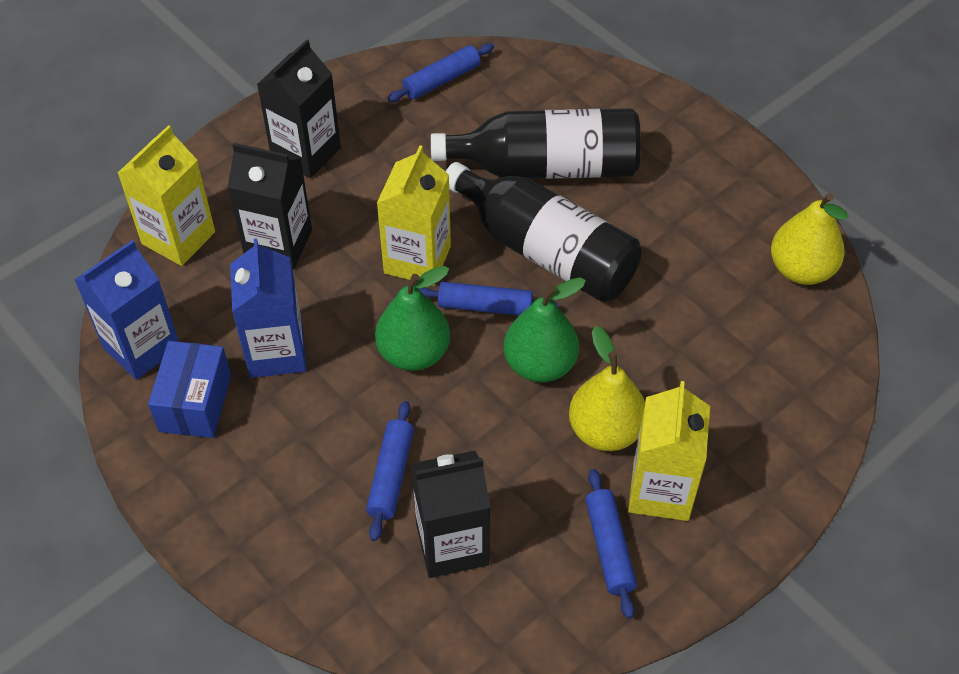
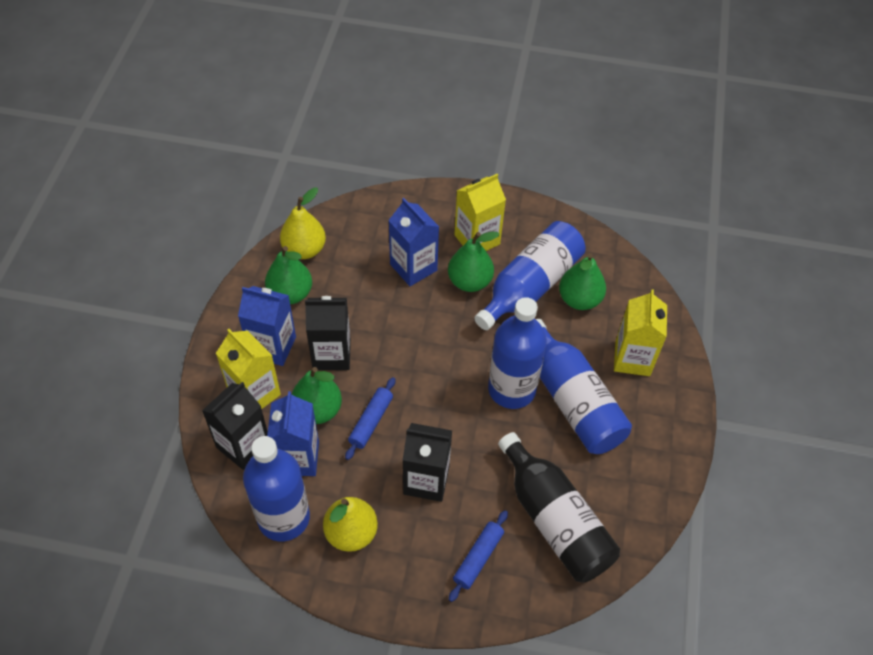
black bottle: 2 -> 1
blue bottle: 0 -> 4
blue box: 1 -> 0
blue carton: 2 -> 3
blue rolling pin: 4 -> 2
green pear: 2 -> 4

